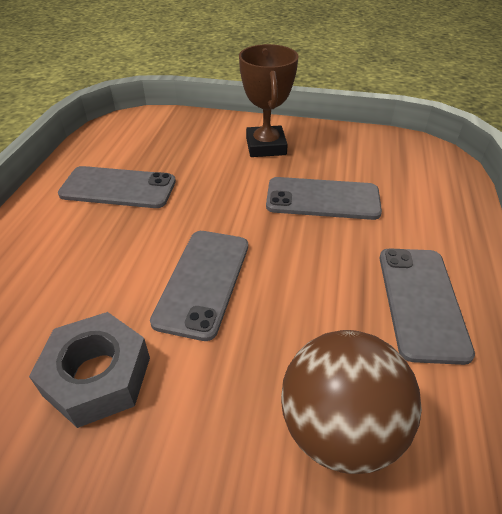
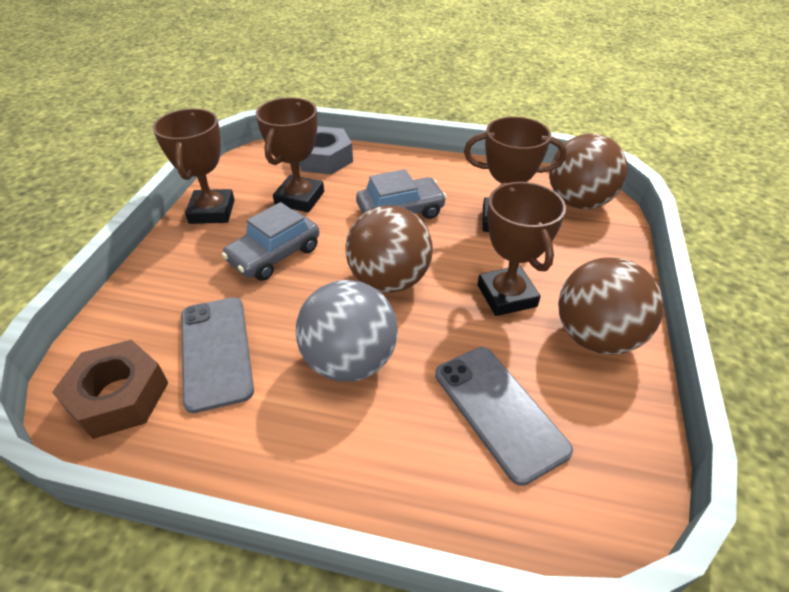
brown ball: 1 -> 3
brown nut: 0 -> 1
brown trophy: 1 -> 4
grey ball: 0 -> 1
grey car: 0 -> 2
grey phone: 4 -> 2

